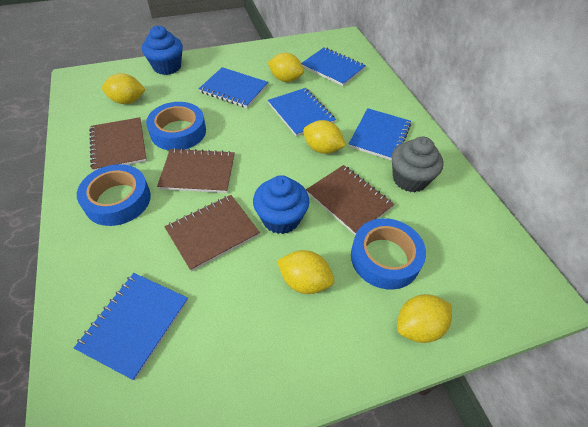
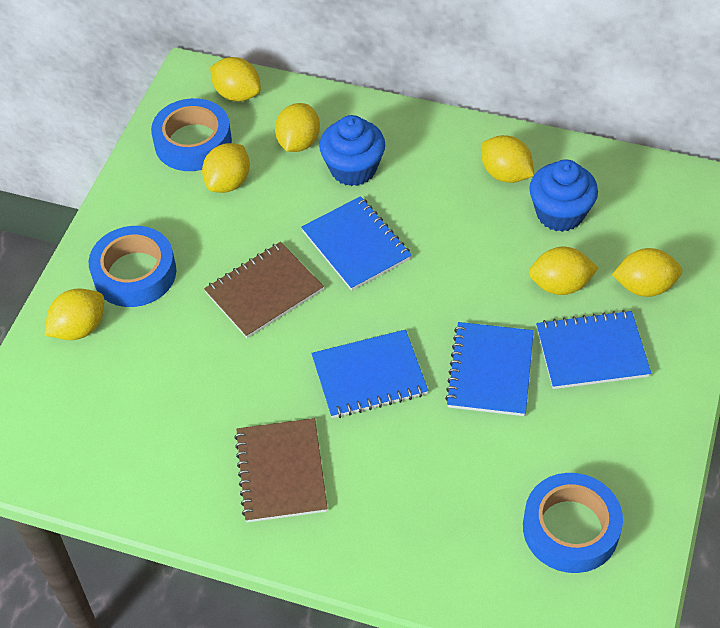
blue notebook: 5 -> 4
brown notebook: 4 -> 2
grey cupcake: 1 -> 0
yellow lemon: 5 -> 7

